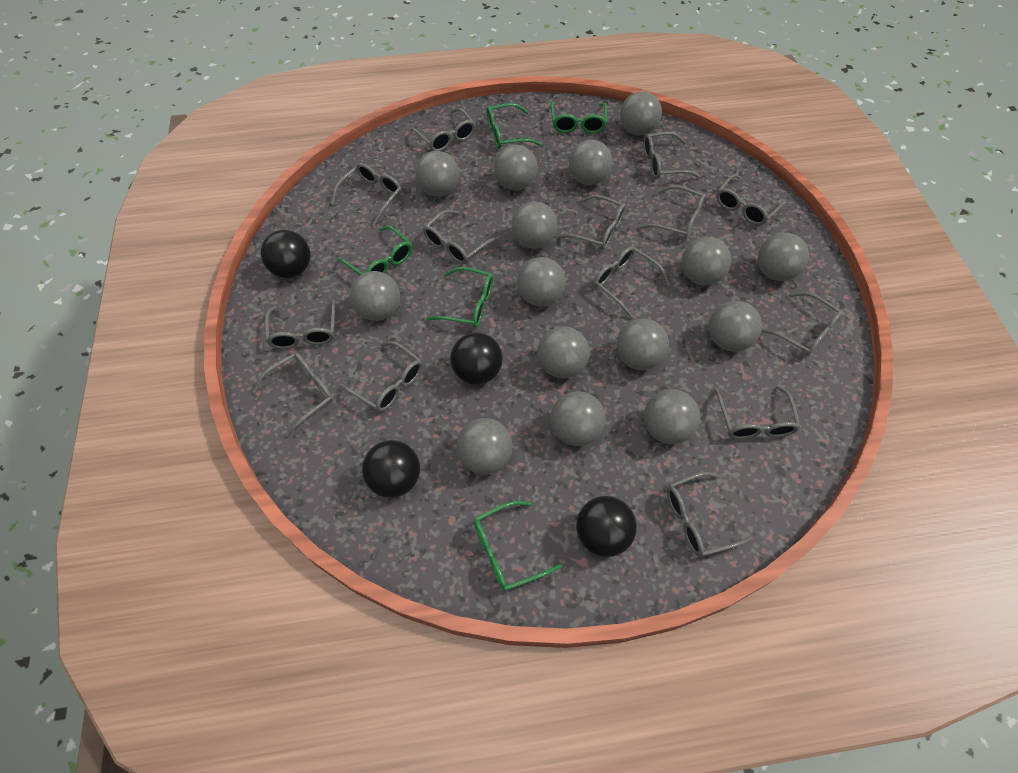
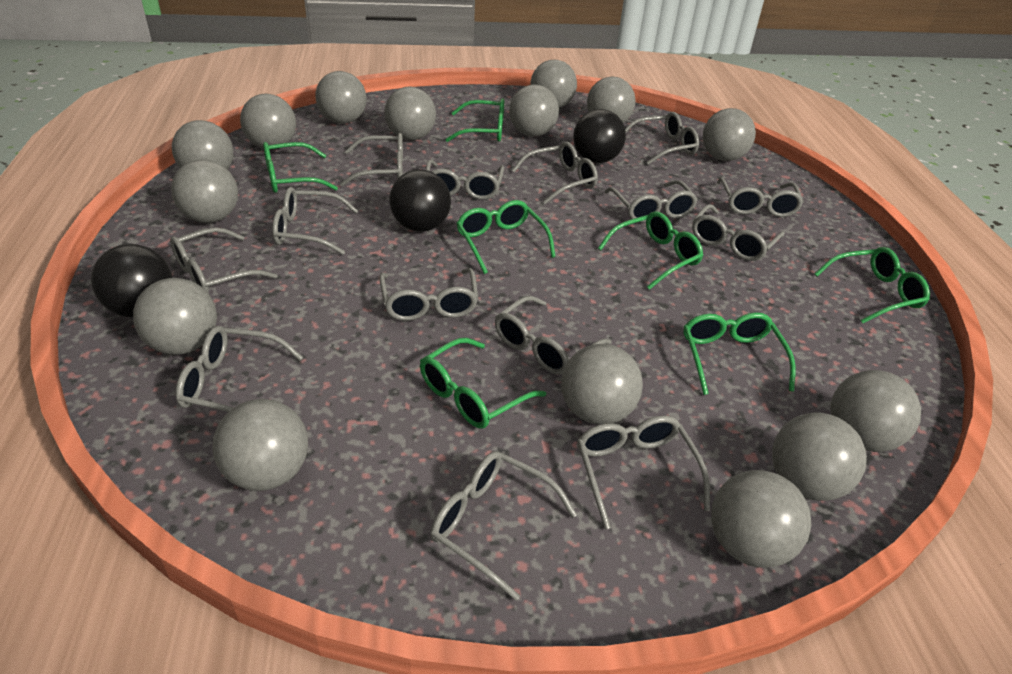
black ball: 4 -> 3
green glasses: 5 -> 7

